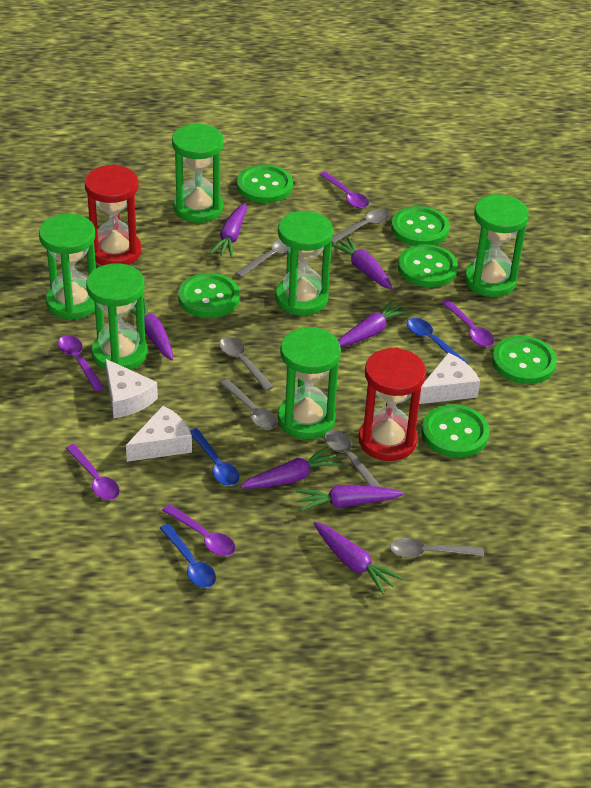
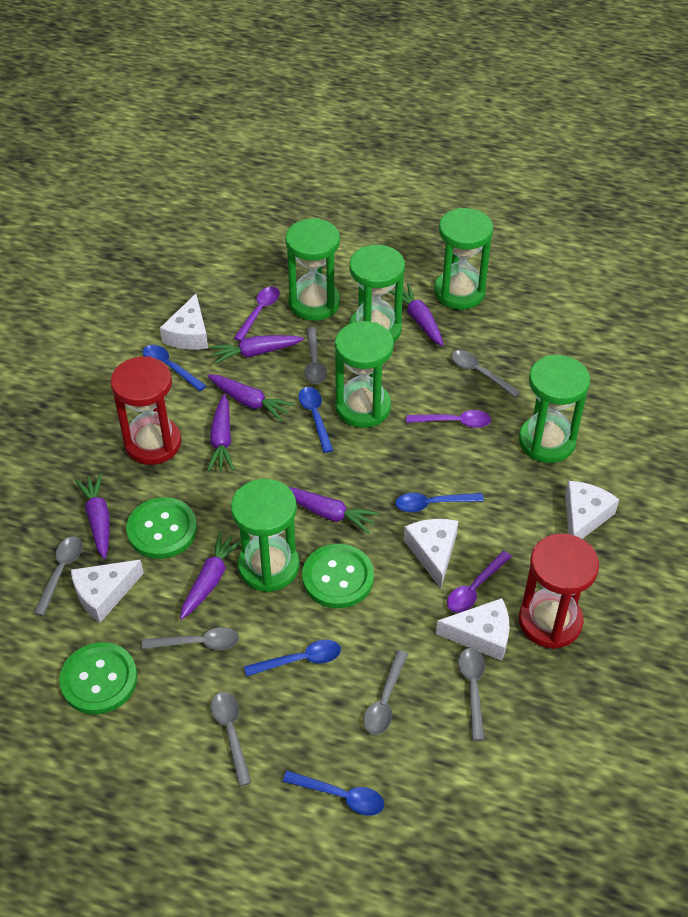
blue spoon: 3 -> 5
green button: 6 -> 3
grey spoon: 6 -> 7
purple spoon: 5 -> 3
white cheese: 3 -> 5

